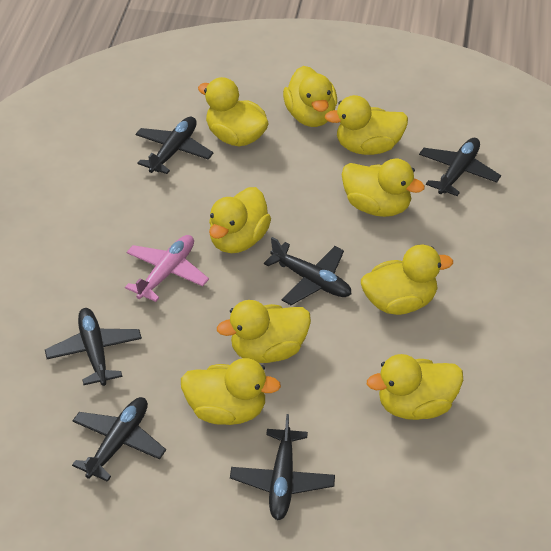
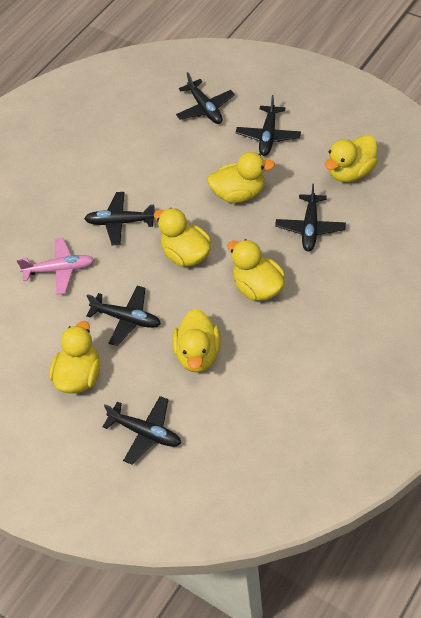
yellow duck: 9 -> 6

